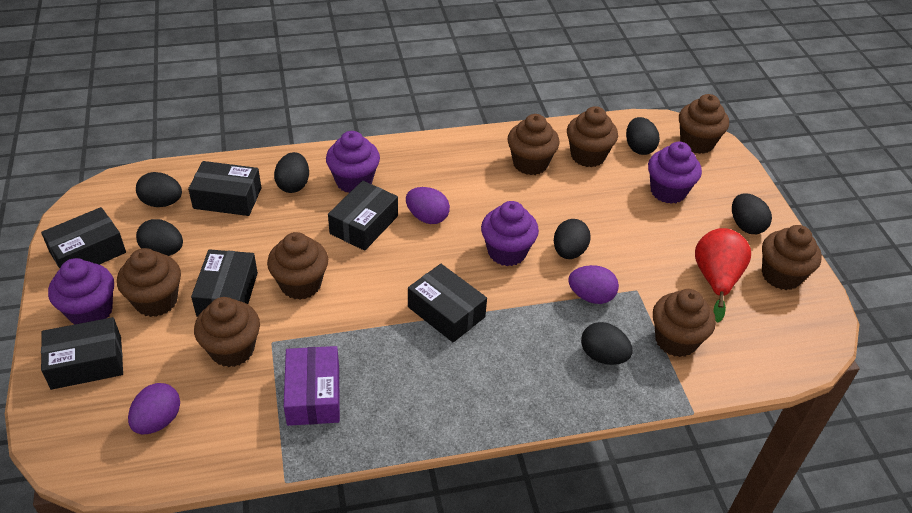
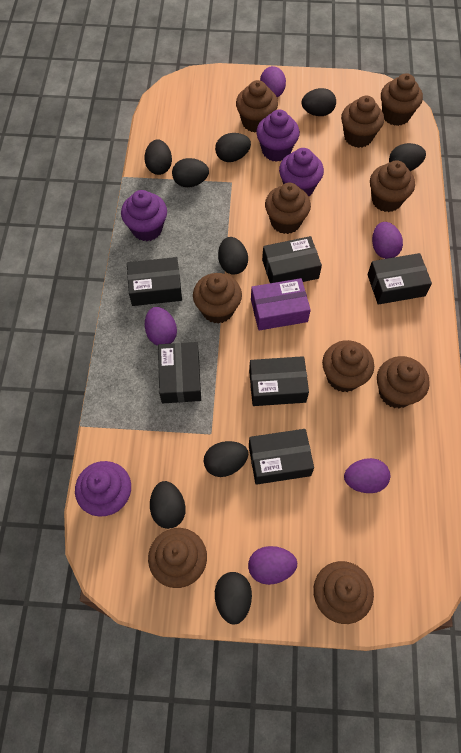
black egg: 7 -> 9
brown cupcake: 8 -> 10
purple egg: 3 -> 5
red pear: 1 -> 0

